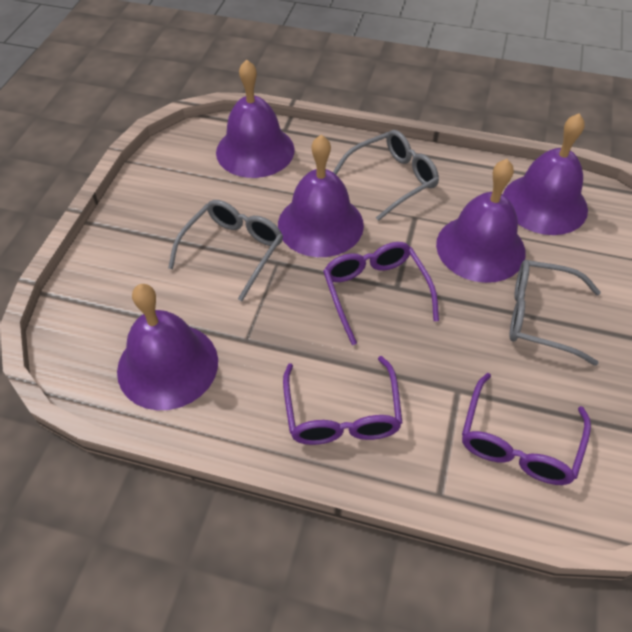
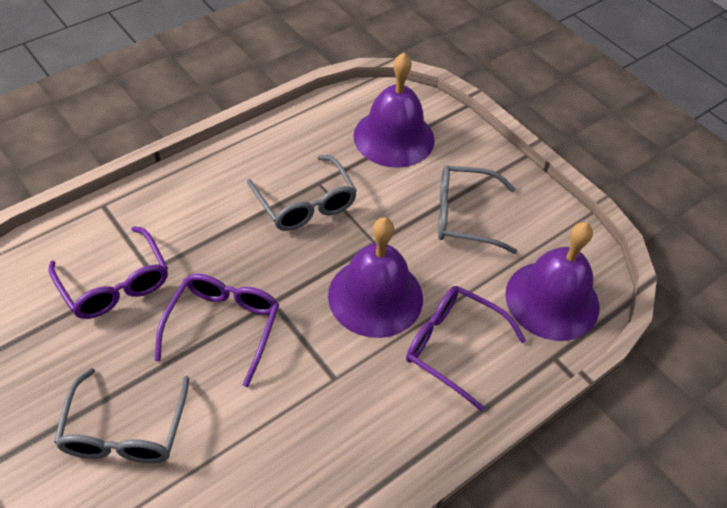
purple bell: 5 -> 3

